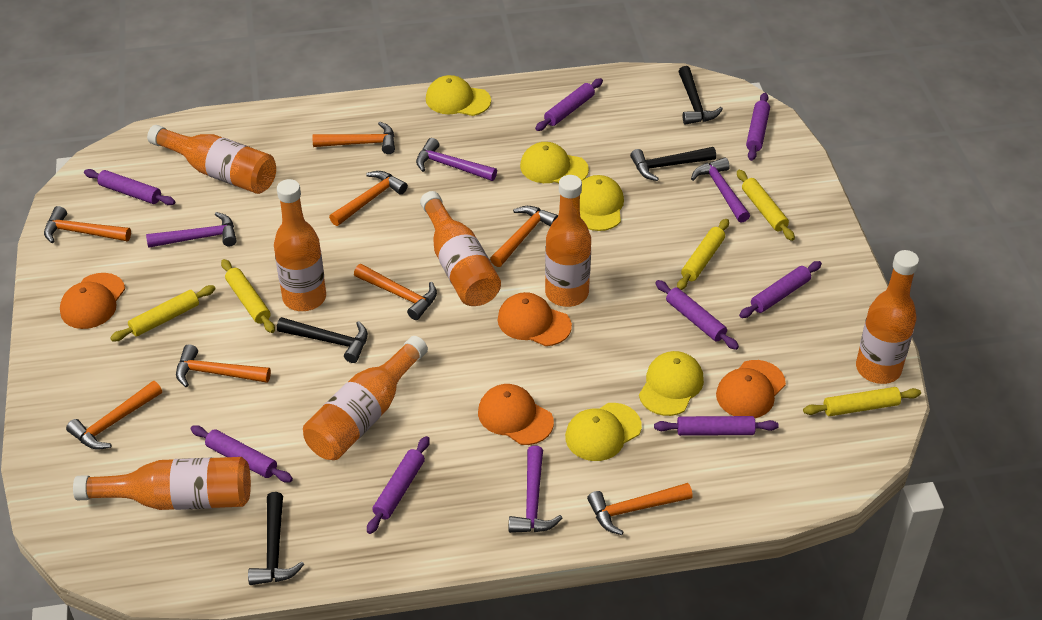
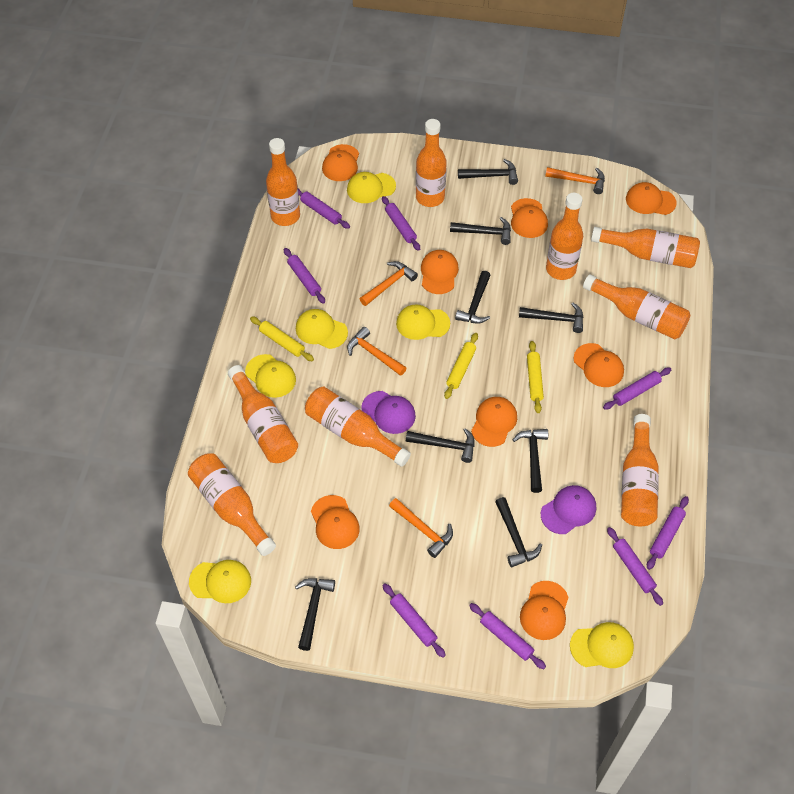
black hammer: 4 -> 8
orange bottle: 7 -> 9
orange cap: 4 -> 8
orange hammer: 8 -> 4
purple cap: 0 -> 2
purple hammer: 4 -> 0
yellow cap: 5 -> 6
yellow rolling pin: 5 -> 3

